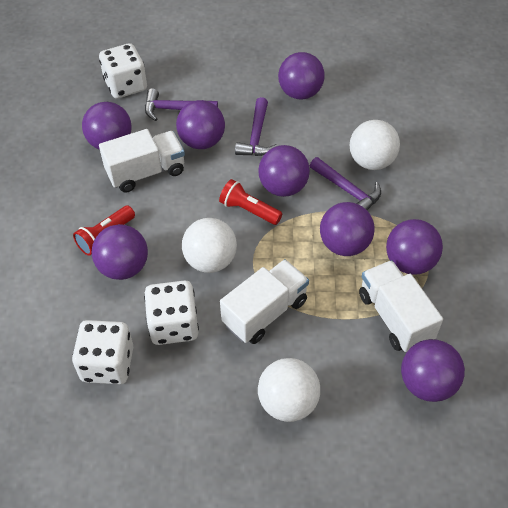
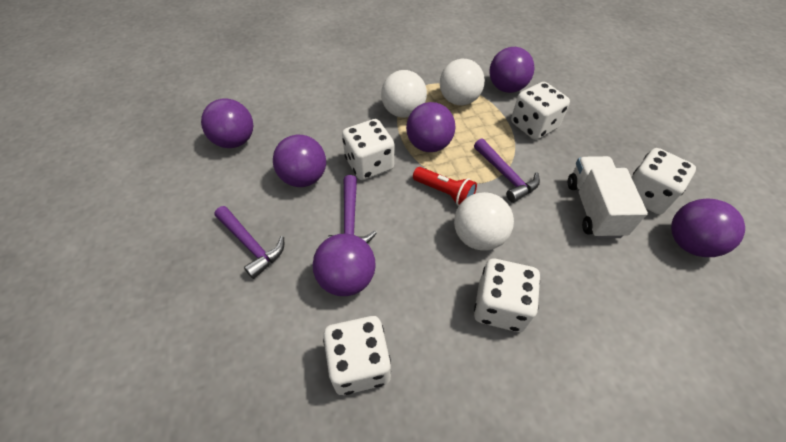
purple ball: 8 -> 6
red flashlight: 2 -> 1
white dice: 3 -> 5
white truck: 3 -> 1

